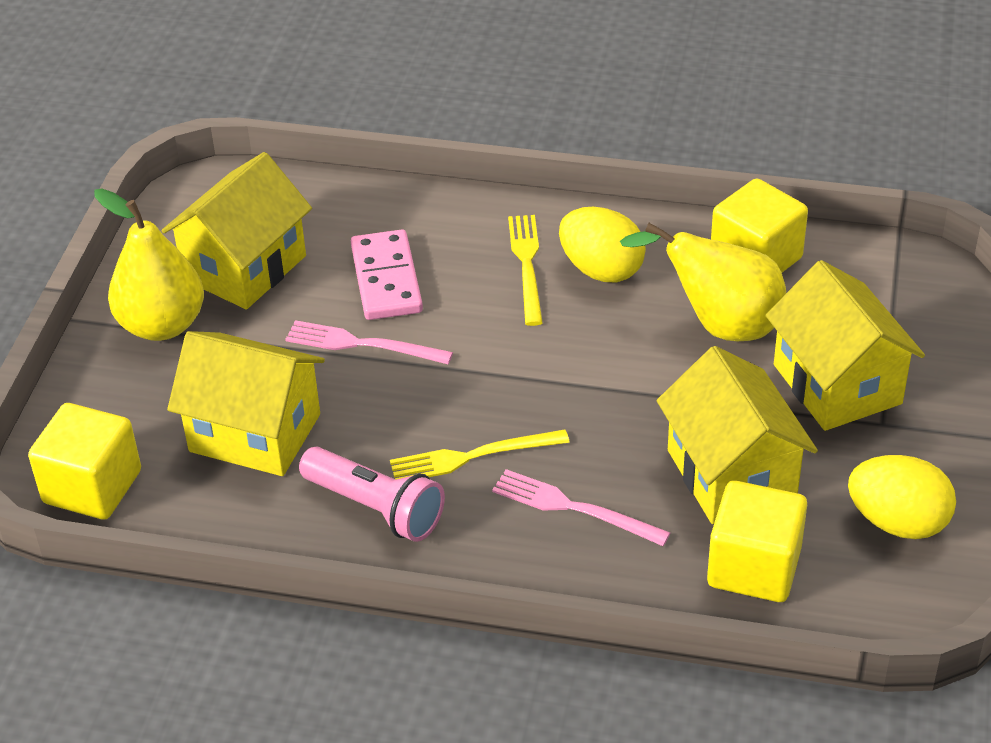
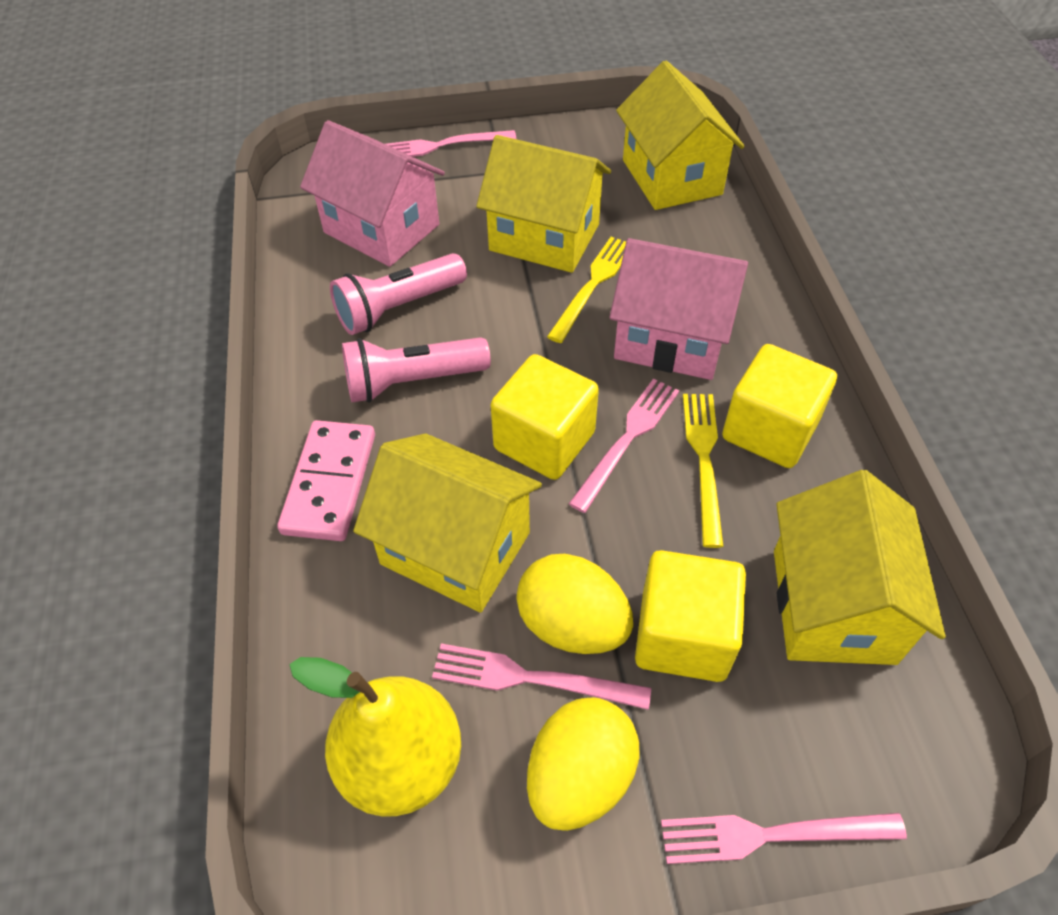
pink flashlight: 1 -> 2
pink fork: 2 -> 4
pink house: 0 -> 2
yellow pear: 2 -> 1

